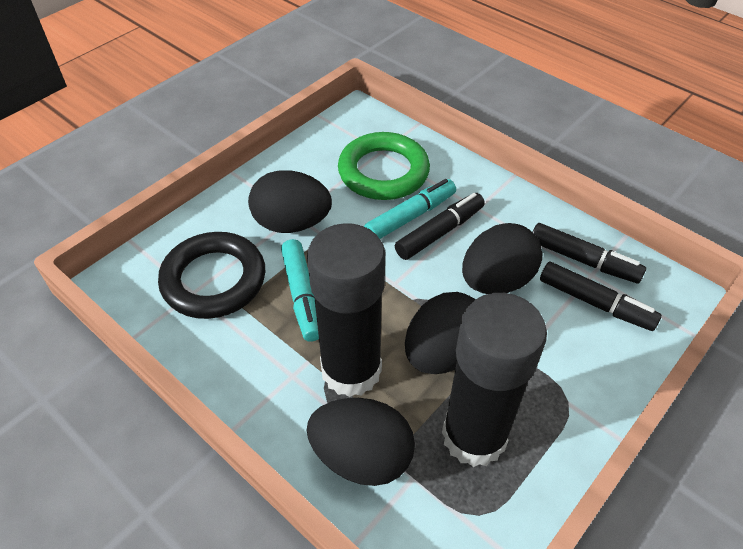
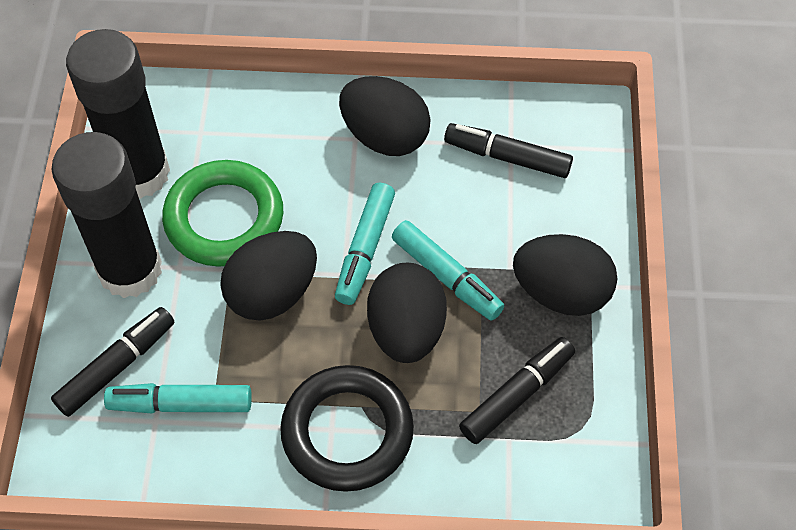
turquoise marker: 2 -> 3

